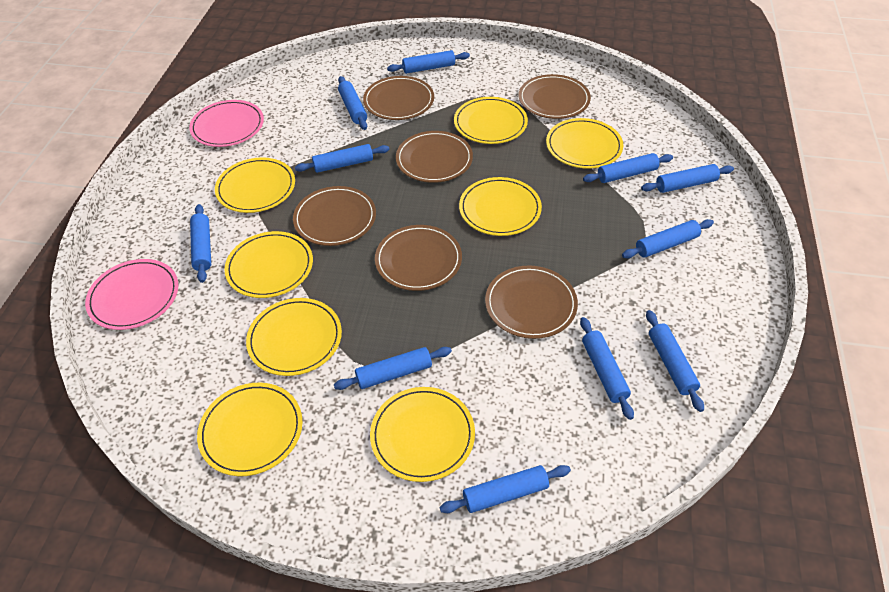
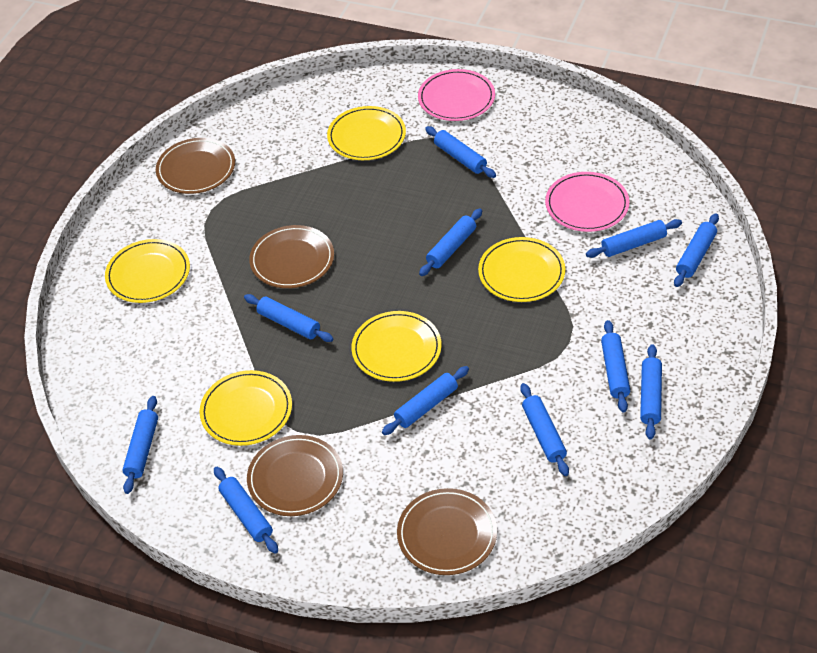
brown plate: 6 -> 4
yellow plate: 8 -> 5

